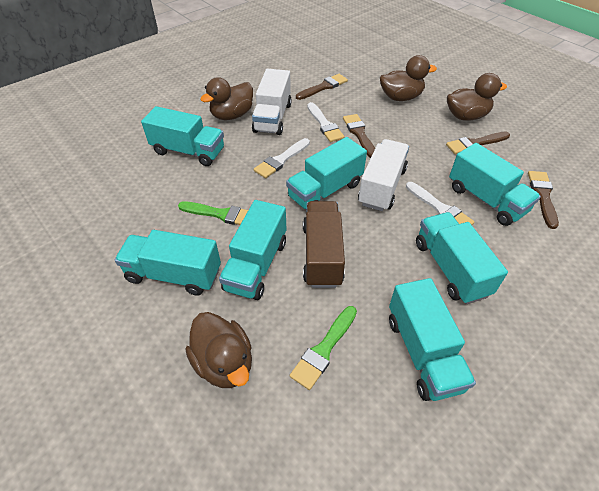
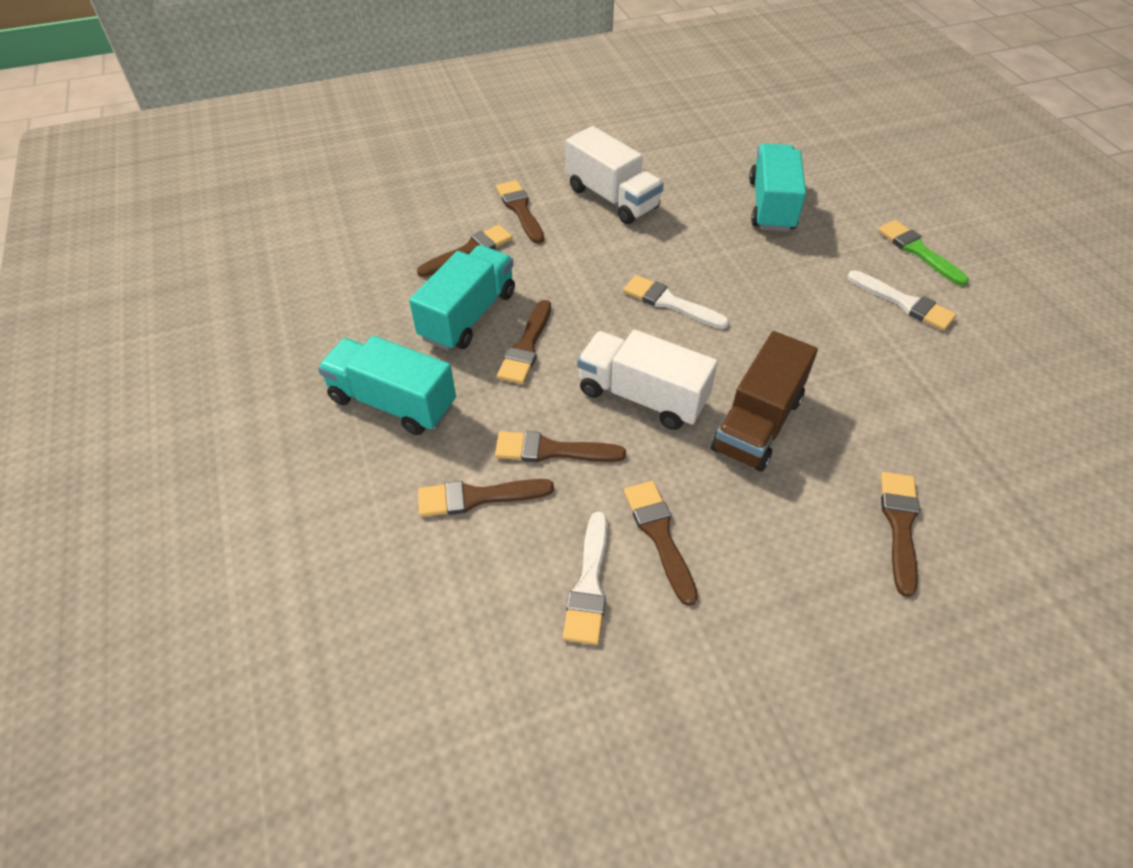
brown brush: 4 -> 7
brown duck: 4 -> 0
green brush: 2 -> 1
turquoise truck: 7 -> 3

